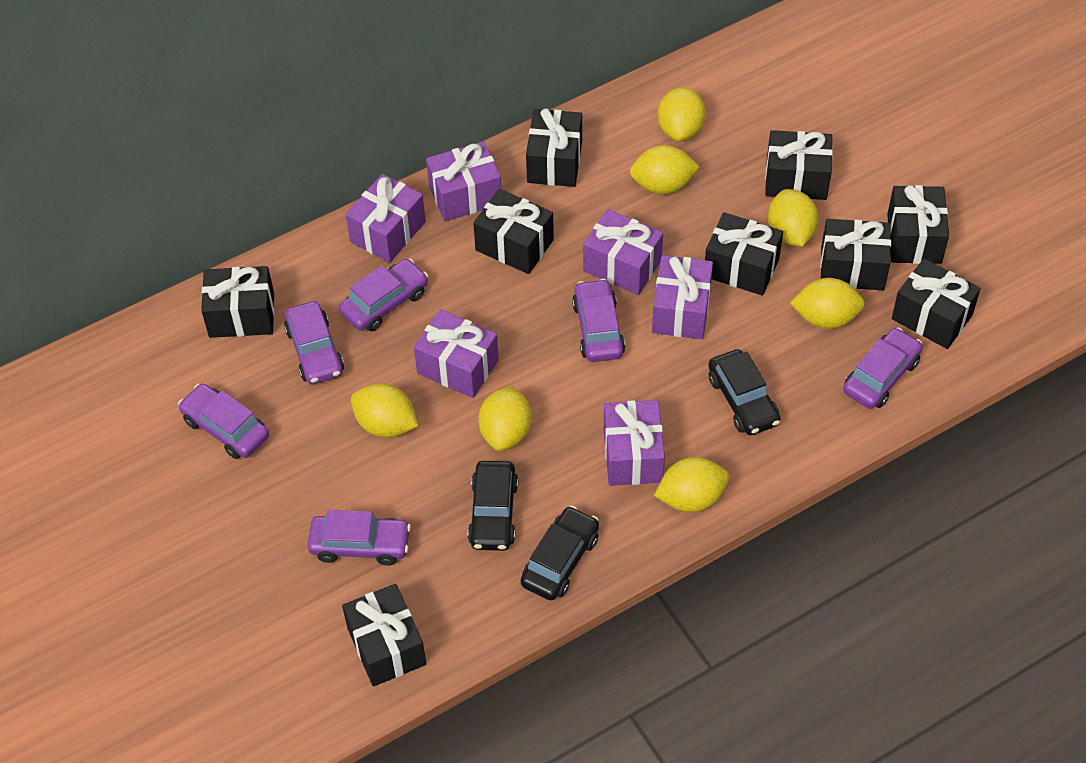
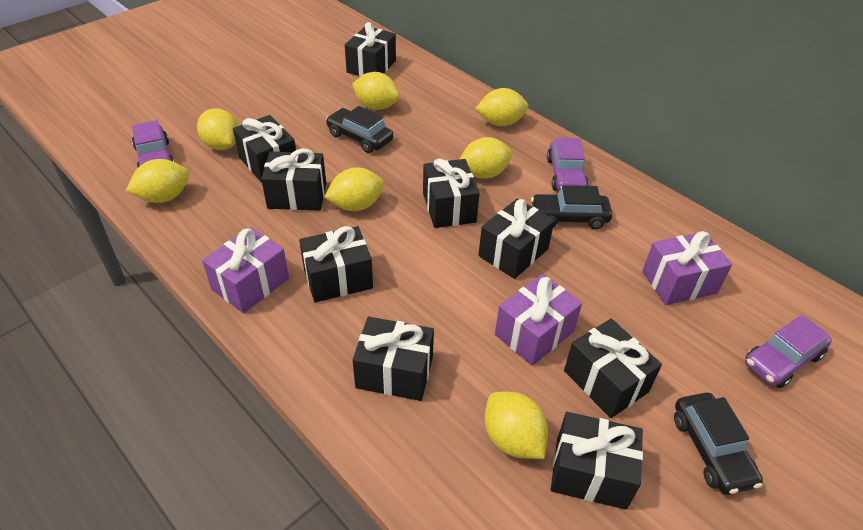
purple car: 6 -> 3
purple gift: 6 -> 3

